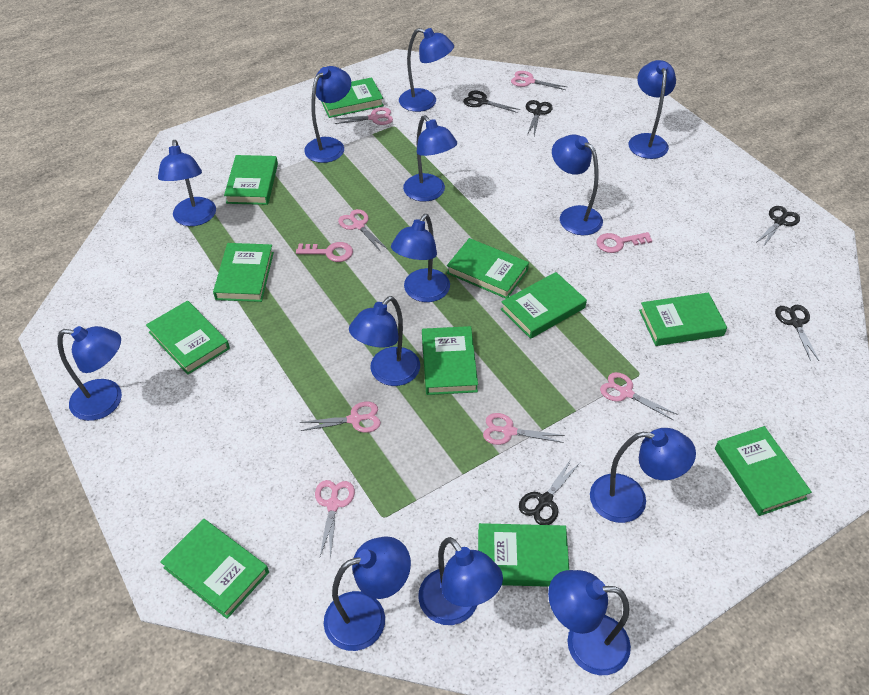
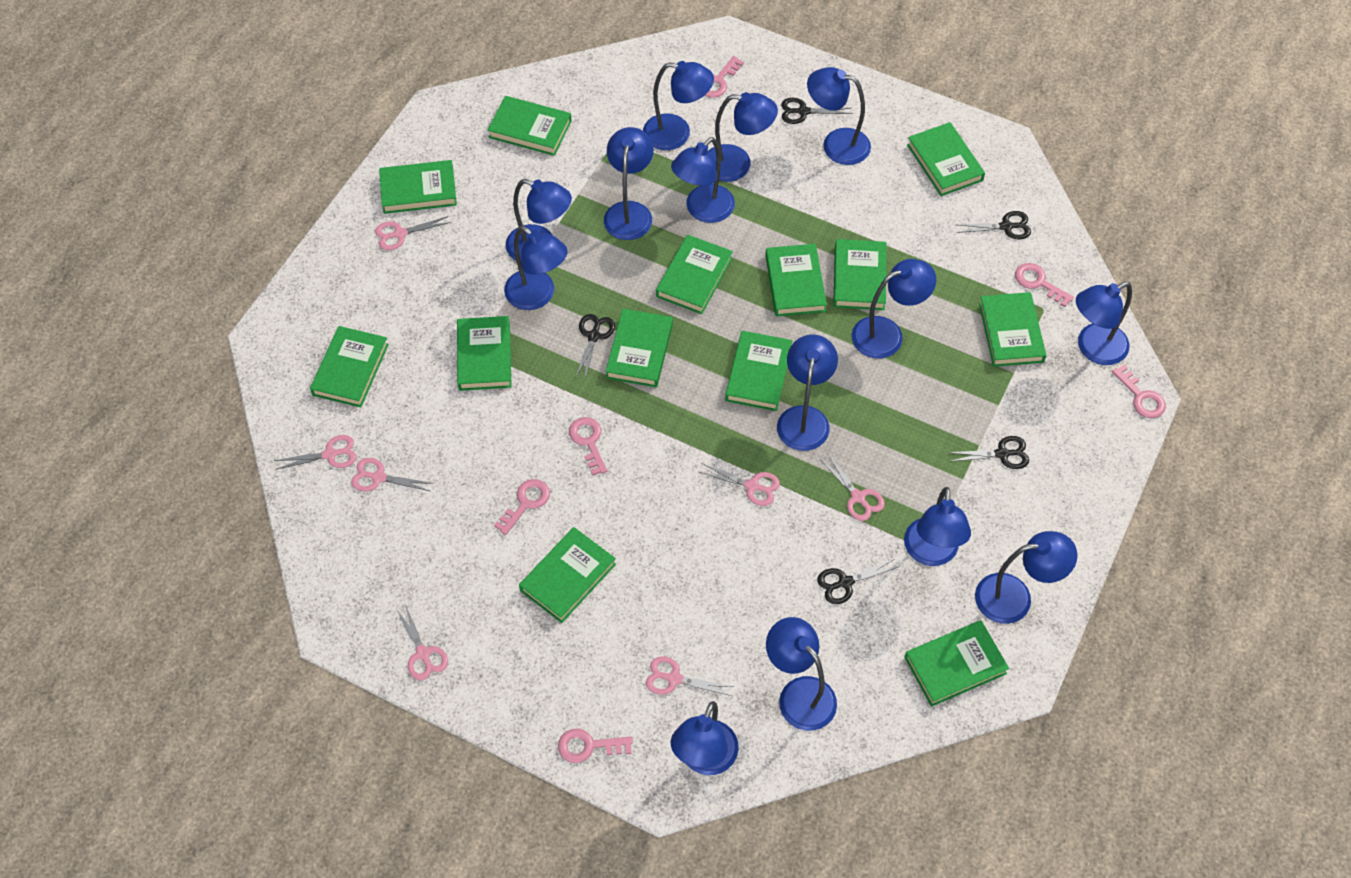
blue lamp: 13 -> 14
green book: 11 -> 13
pink key: 2 -> 6

